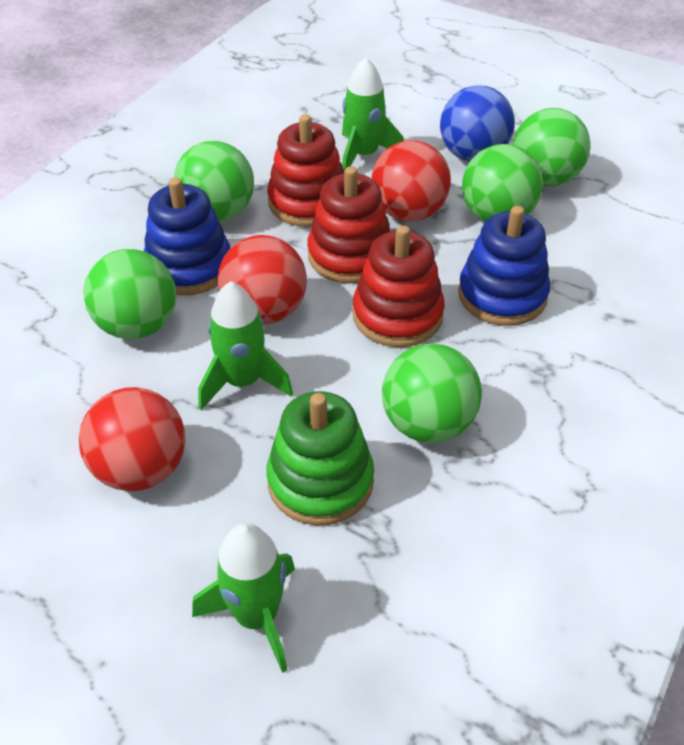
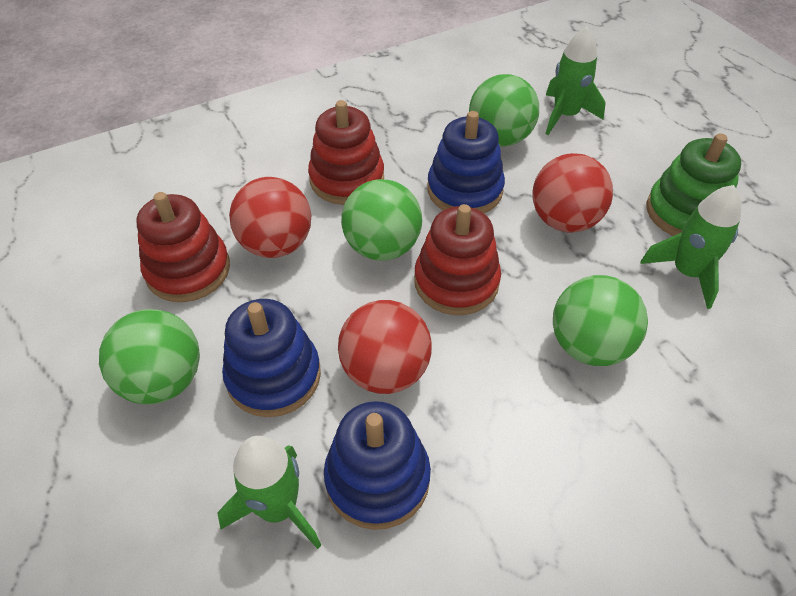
blue ball: 1 -> 0
blue stacking toy: 2 -> 3
green ball: 5 -> 4

